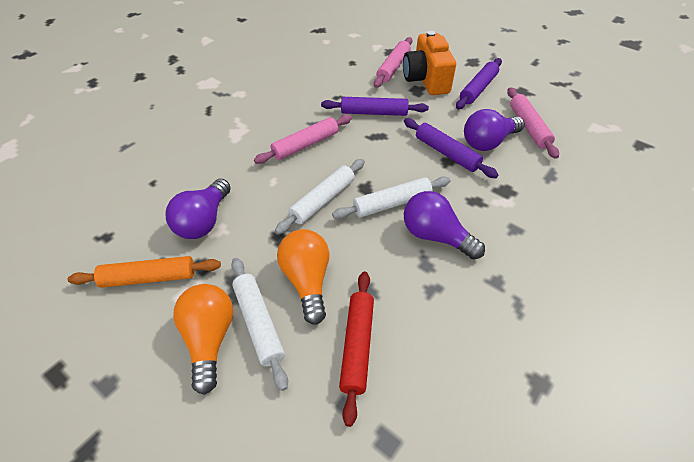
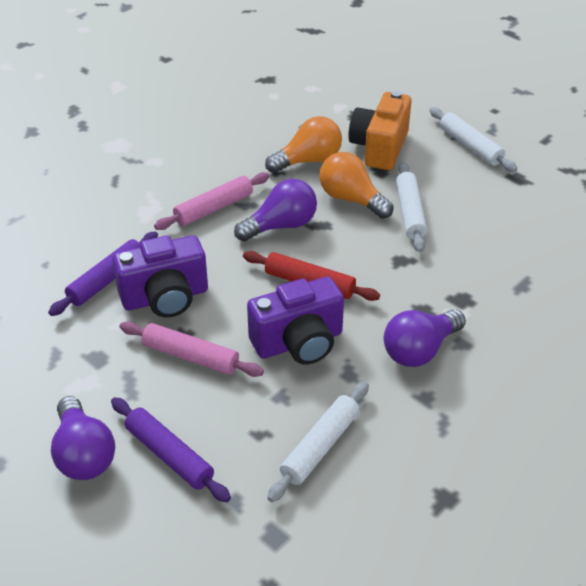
orange rolling pin: 1 -> 0
pink rolling pin: 3 -> 2
purple camera: 0 -> 2
purple rolling pin: 3 -> 2

